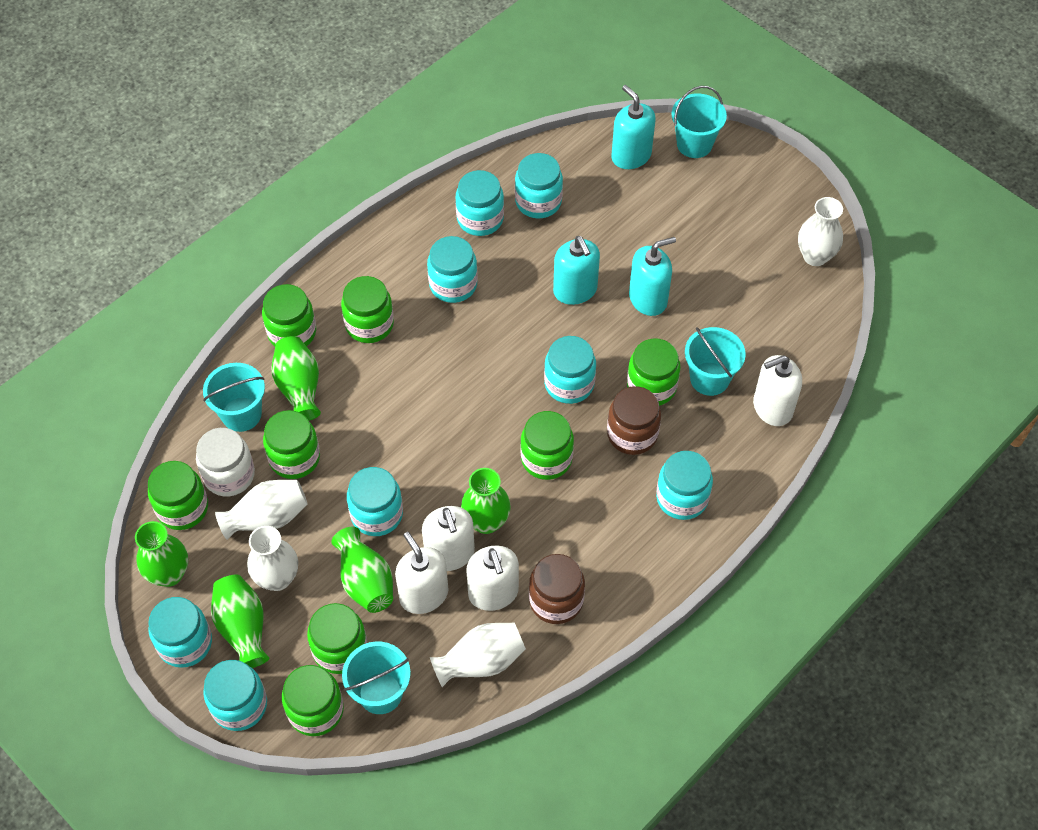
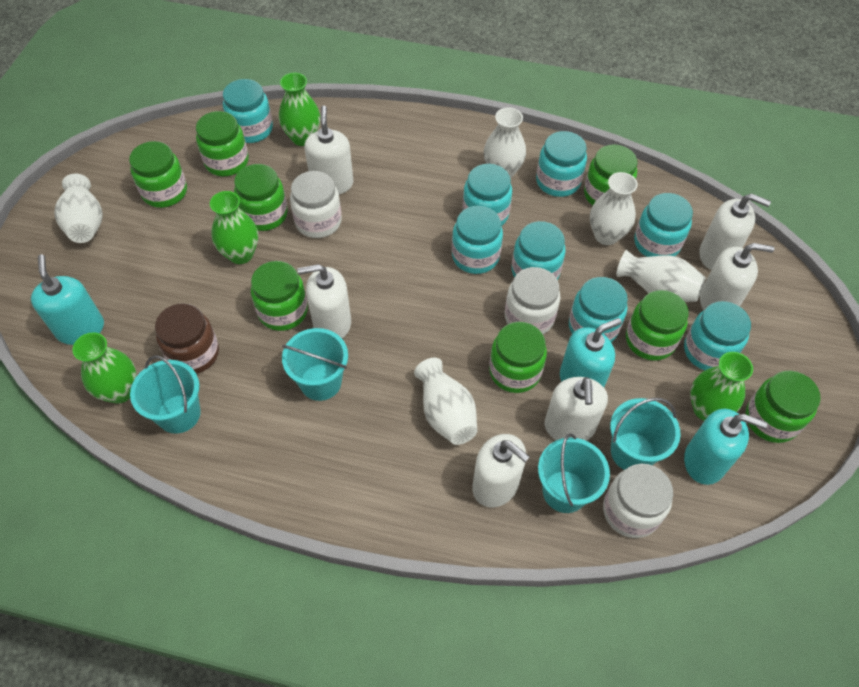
brown jar: 2 -> 1
green vase: 5 -> 4
white jar: 1 -> 3
white soap dispenser: 4 -> 6
white vase: 4 -> 5

